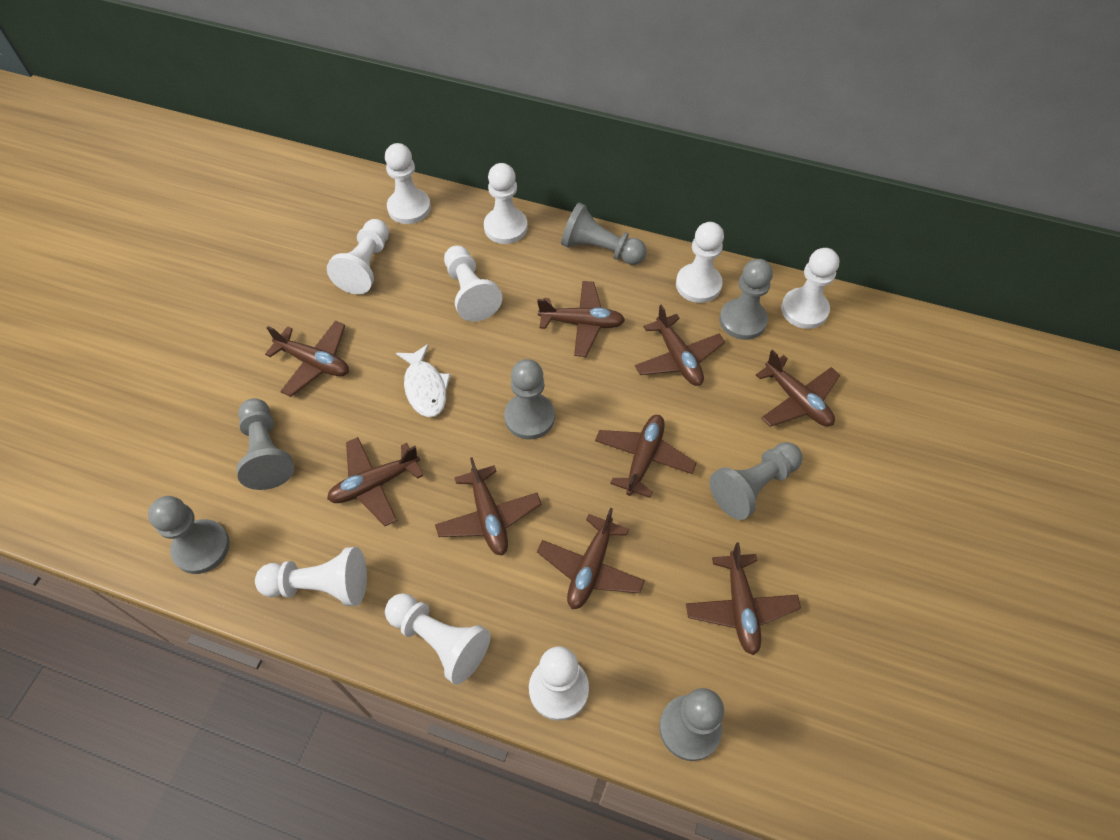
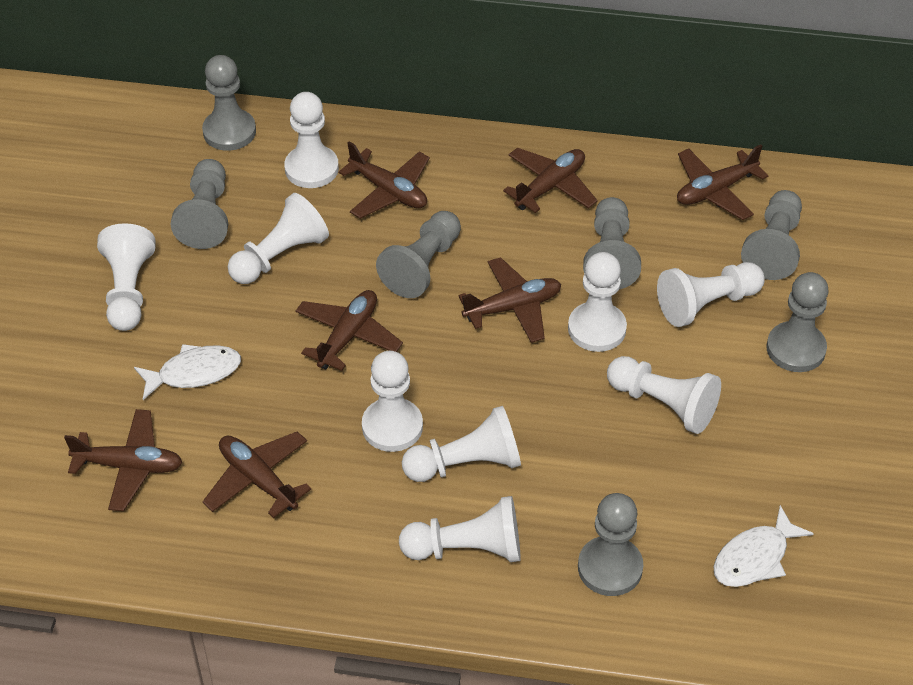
brown plane: 9 -> 7
white fish: 1 -> 2

